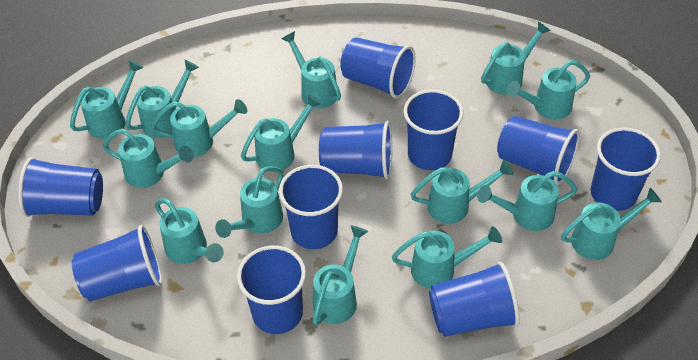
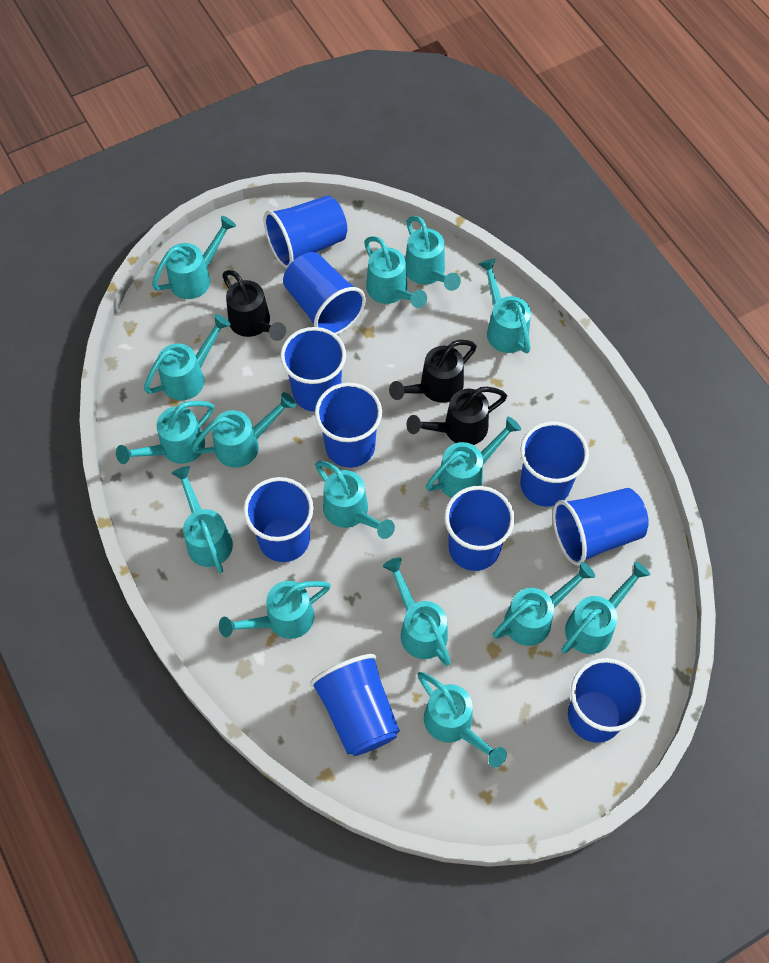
black watering can: 0 -> 3

